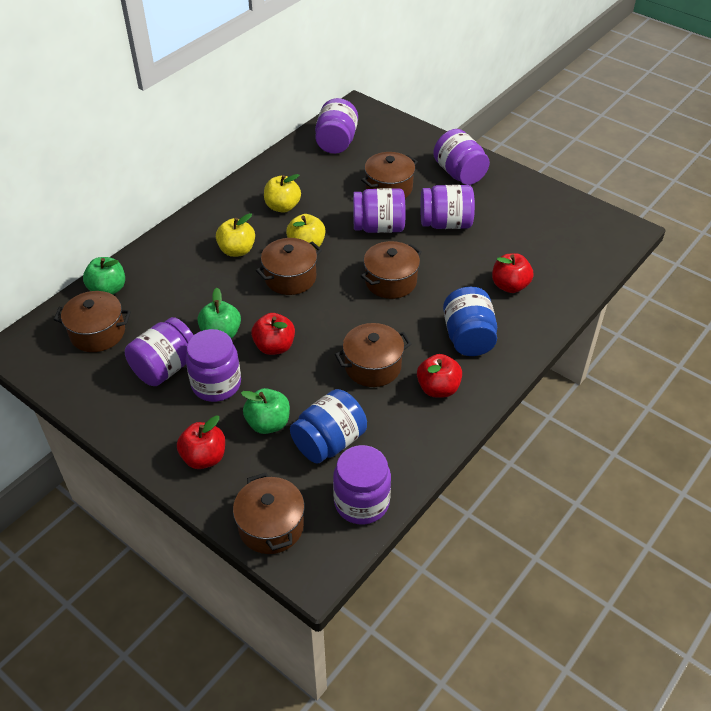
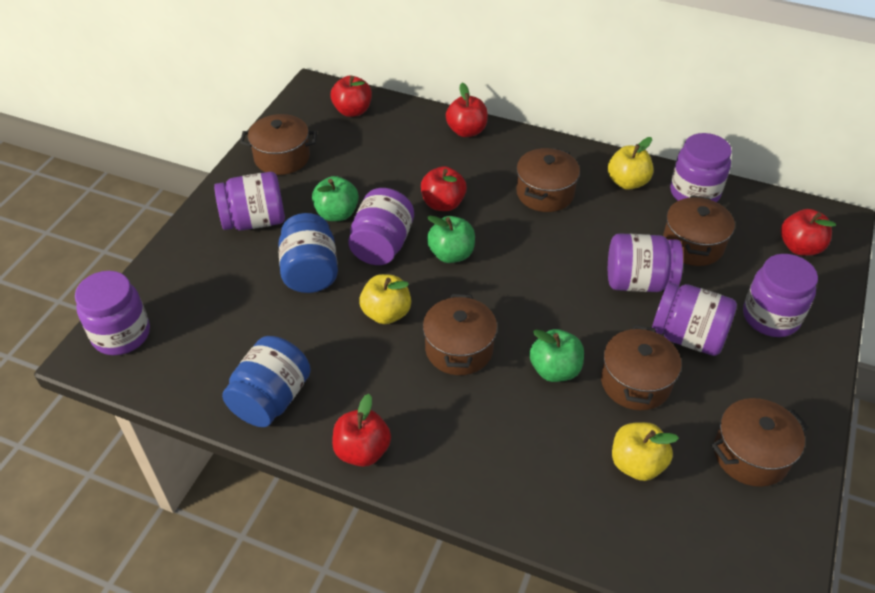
red apple: 4 -> 5

